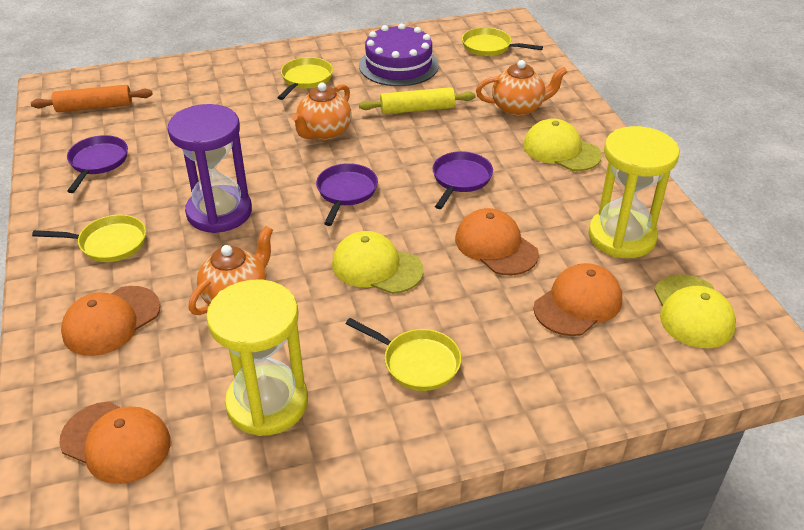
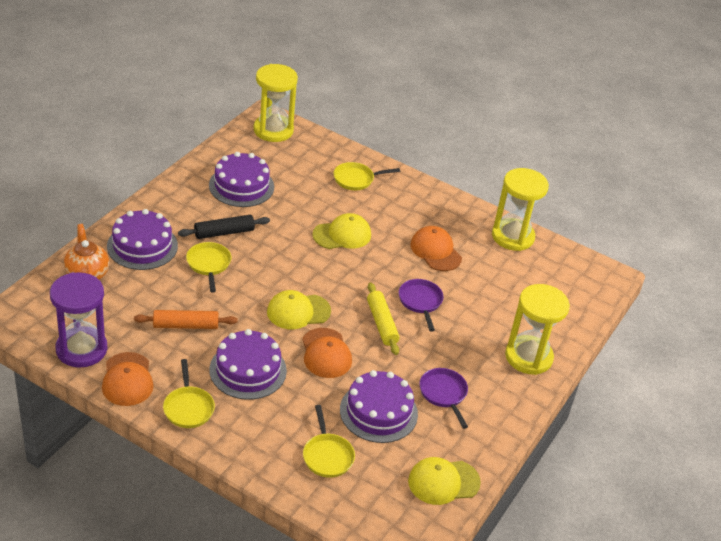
black rolling pin: 0 -> 1
orange cap: 4 -> 3
orange teapot: 3 -> 1
purple cake: 1 -> 4
purple pan: 3 -> 2
yellow hourglass: 2 -> 3

